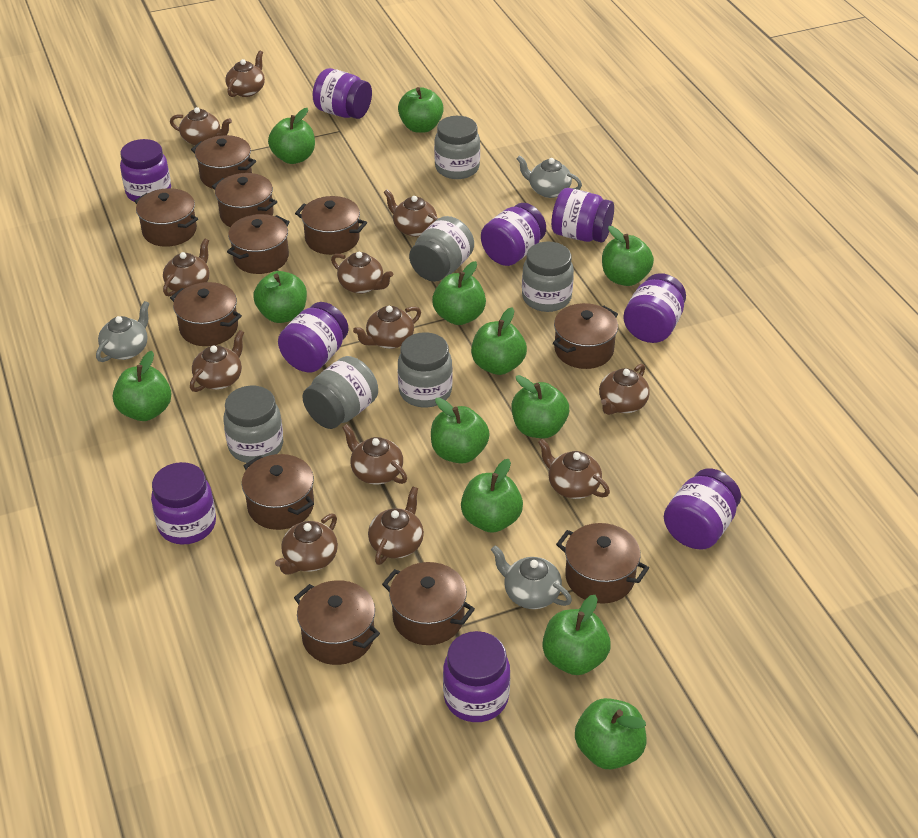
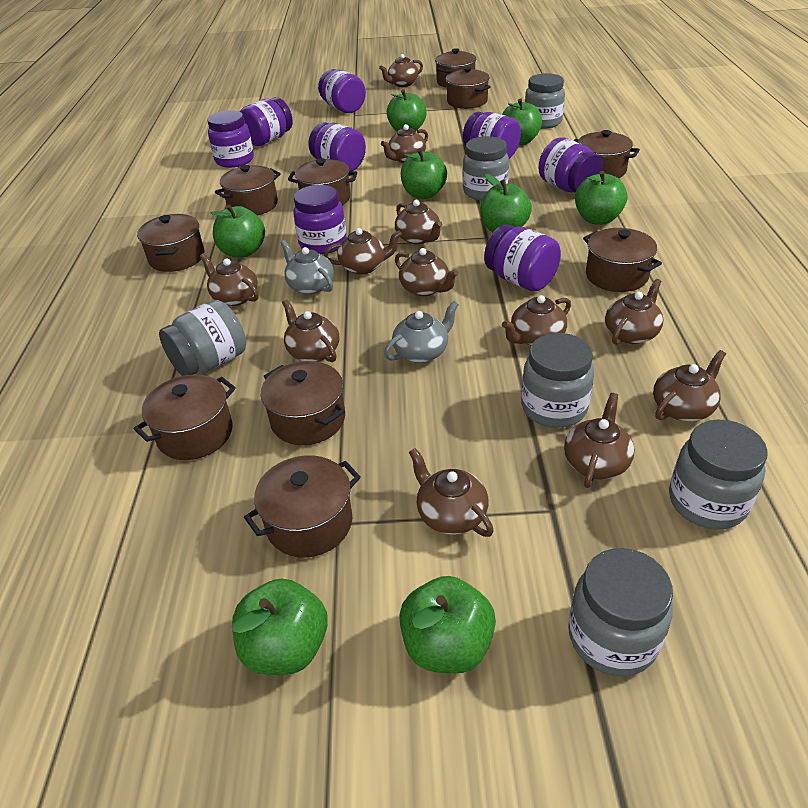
brown pot: 11 -> 10
green apple: 12 -> 8
grey teapot: 3 -> 2
purple jar: 9 -> 8

